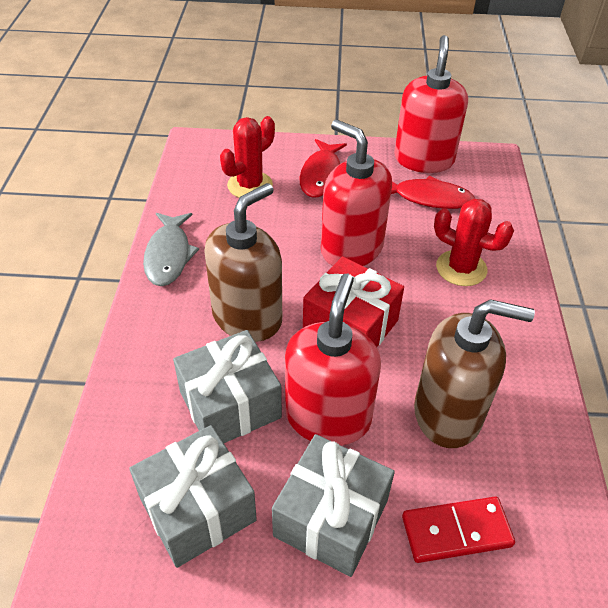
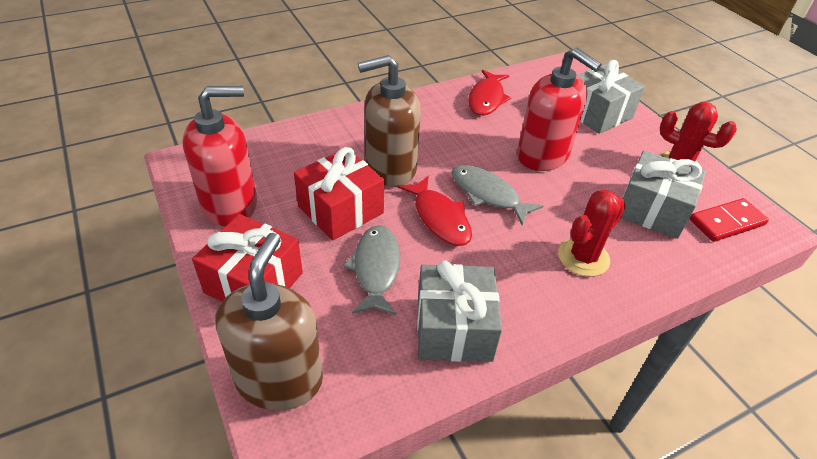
grey fish: 1 -> 2
red gift: 1 -> 2
red soap dispenser: 3 -> 2

